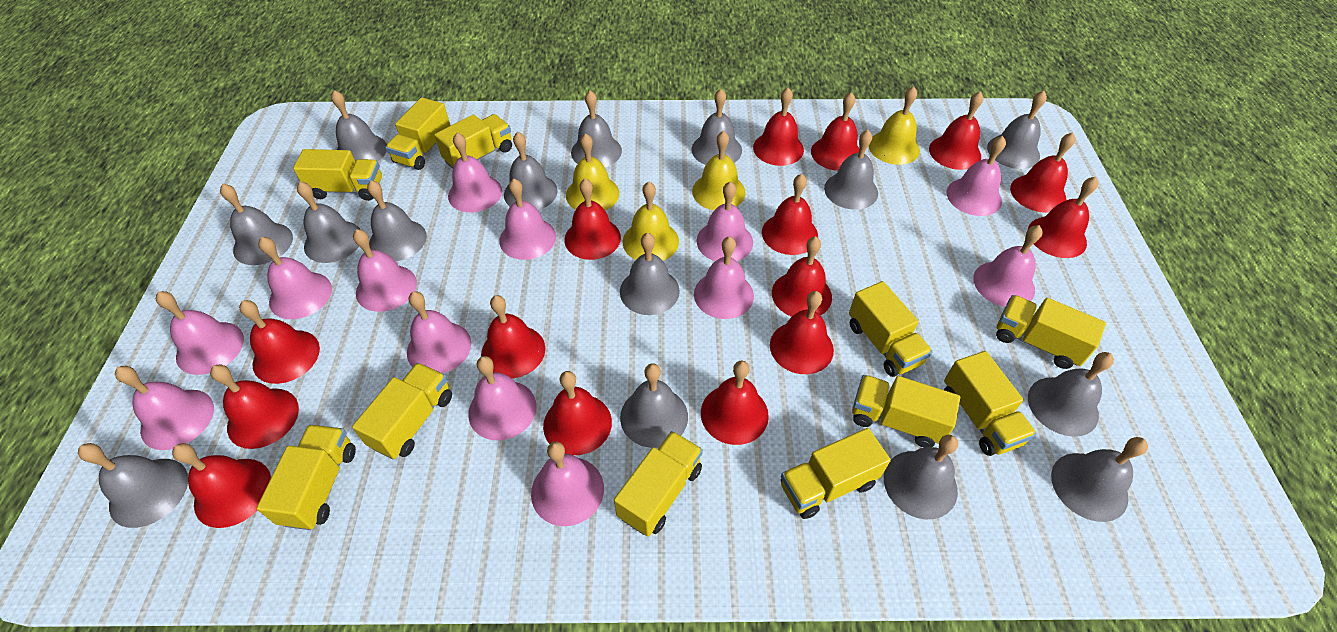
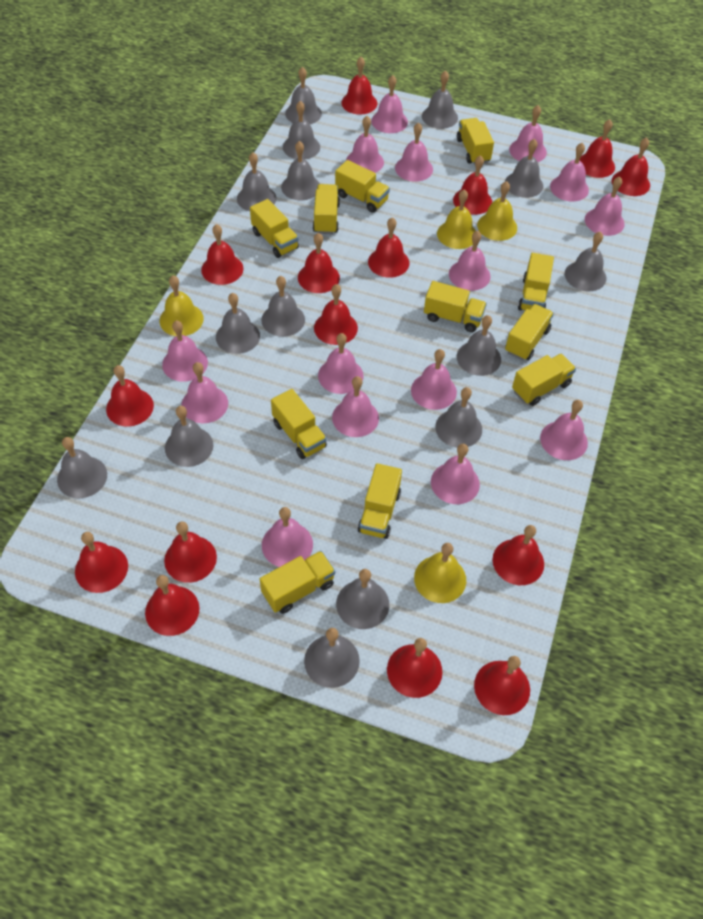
pink bell: 13 -> 15

